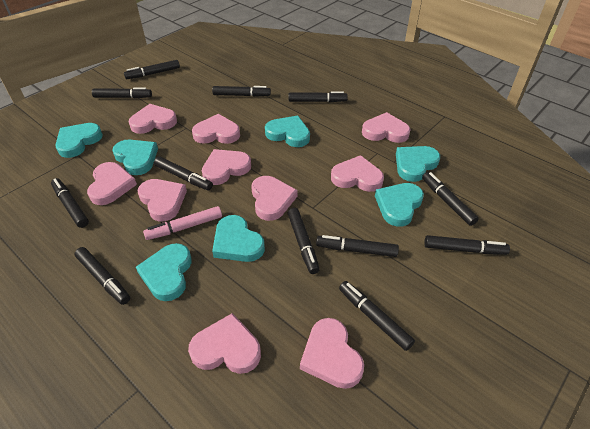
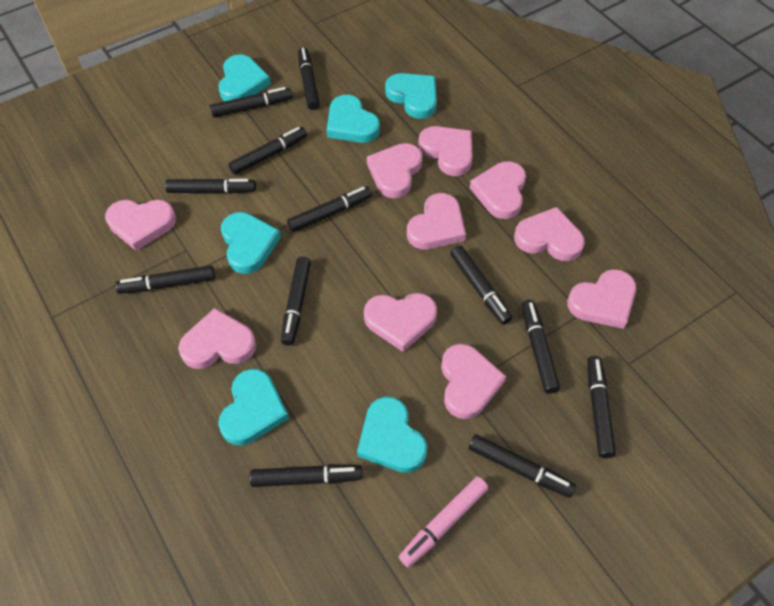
turquoise heart: 7 -> 6

